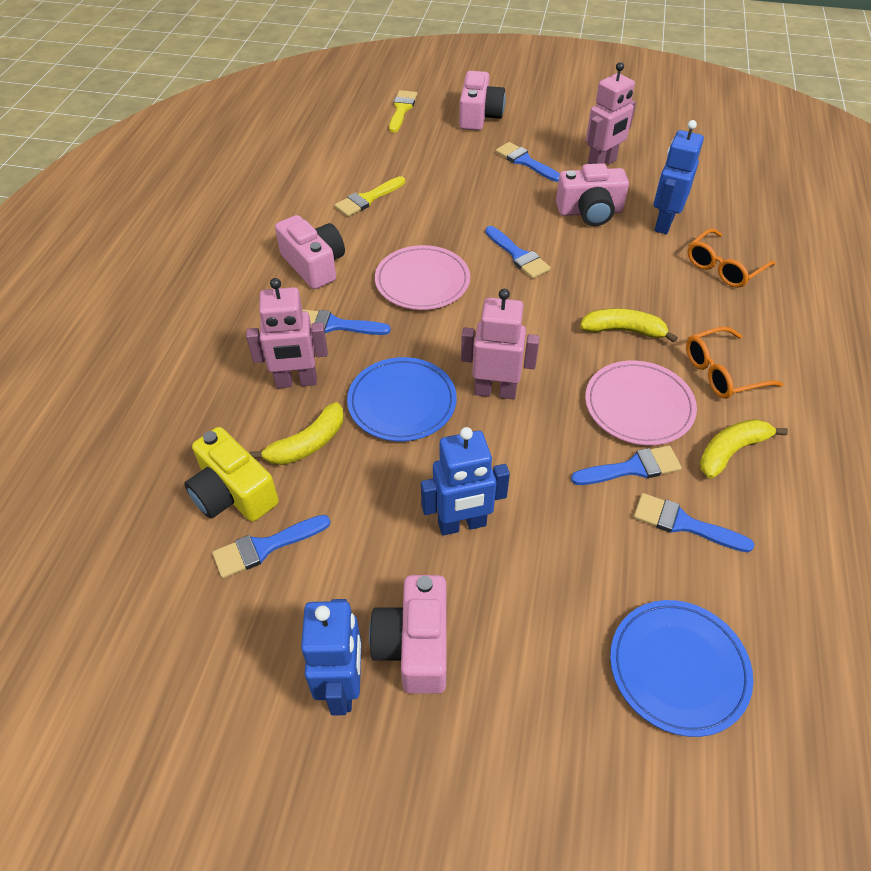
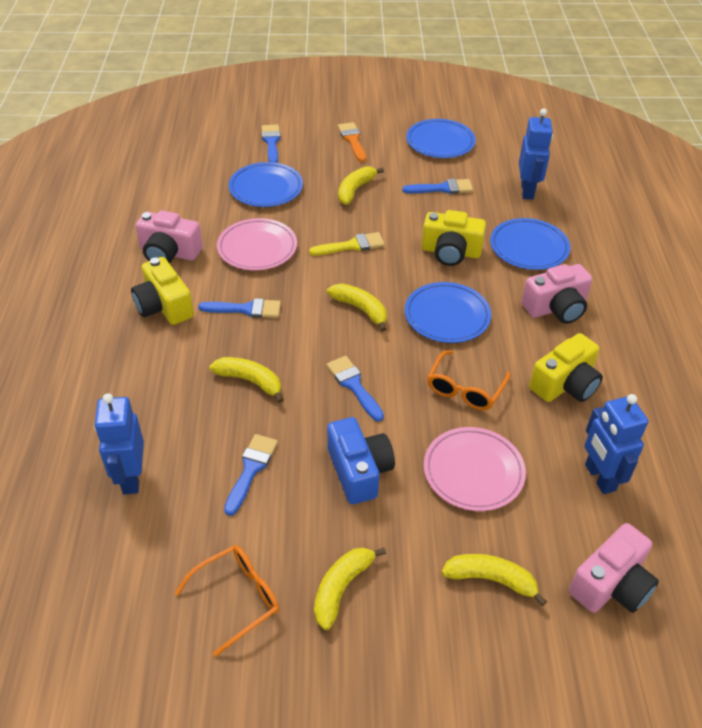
blue brush: 6 -> 5
blue camera: 0 -> 1
blue plate: 2 -> 4
orange brush: 0 -> 1
pink camera: 4 -> 3
pink robot: 3 -> 0
yellow banana: 3 -> 5
yellow brush: 2 -> 1
yellow camera: 1 -> 3

